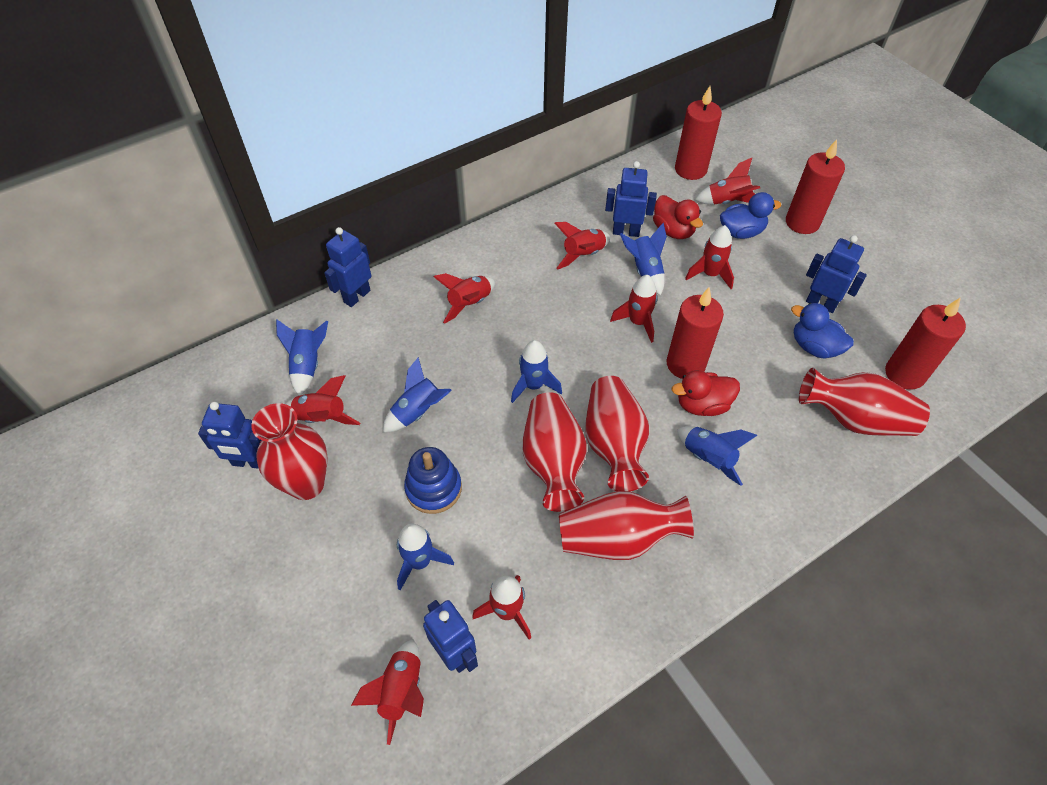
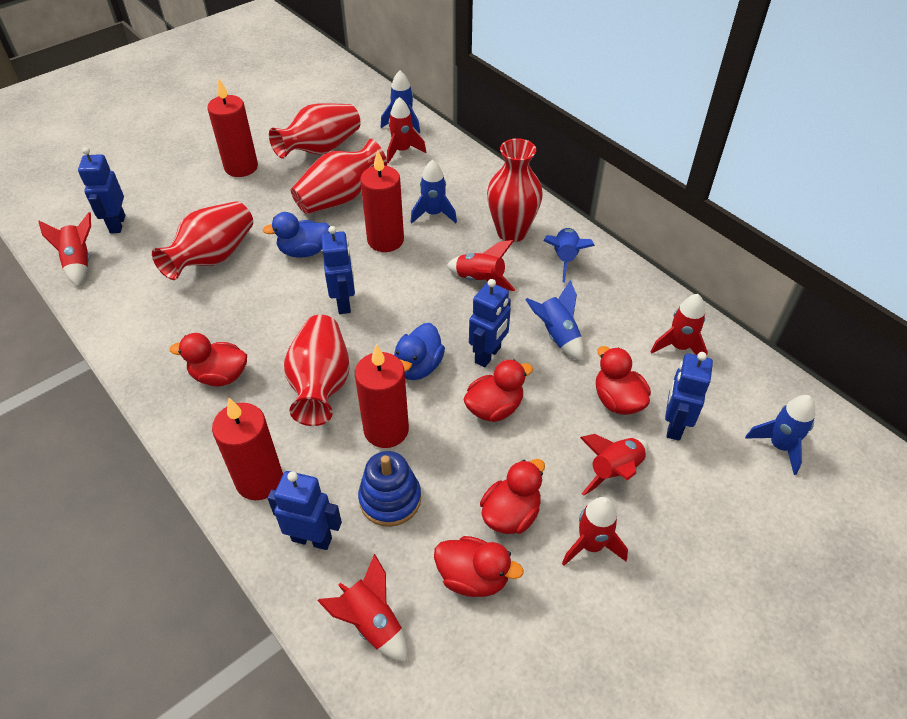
blue rocket: 6 -> 5
red duck: 2 -> 5
red rocket: 8 -> 7

